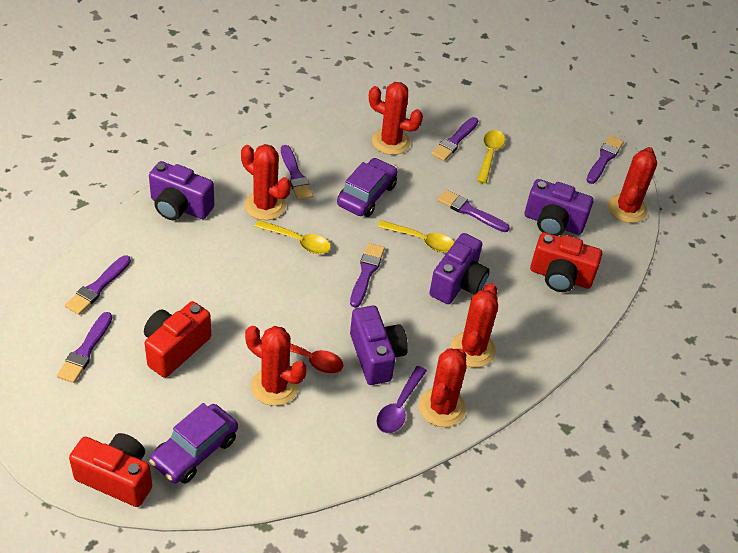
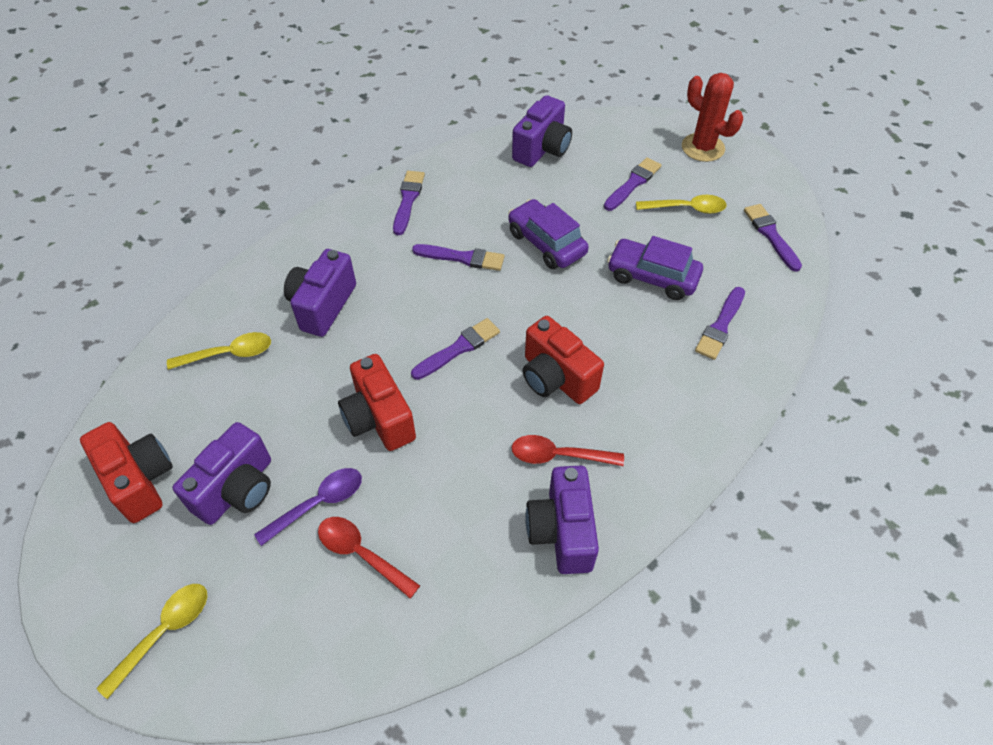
purple brush: 7 -> 6
red cactus: 6 -> 1
red spoon: 1 -> 2

